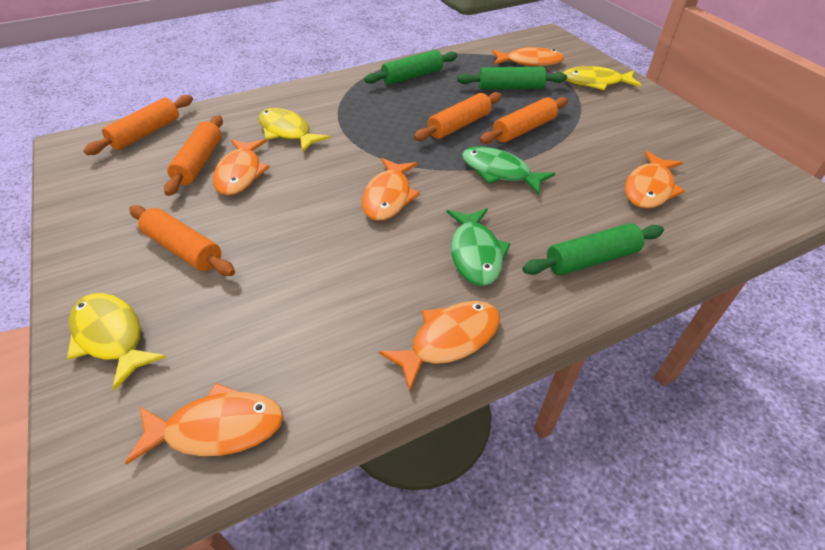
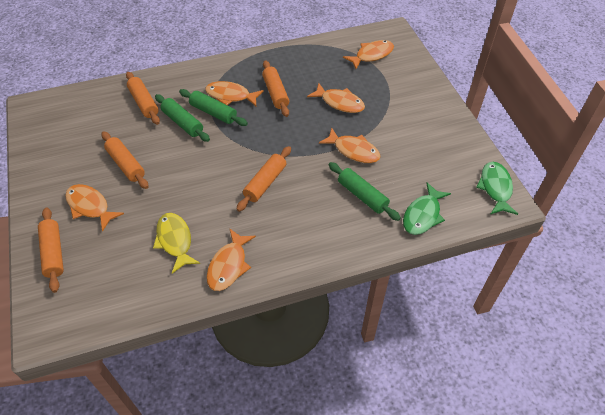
yellow fish: 3 -> 1

